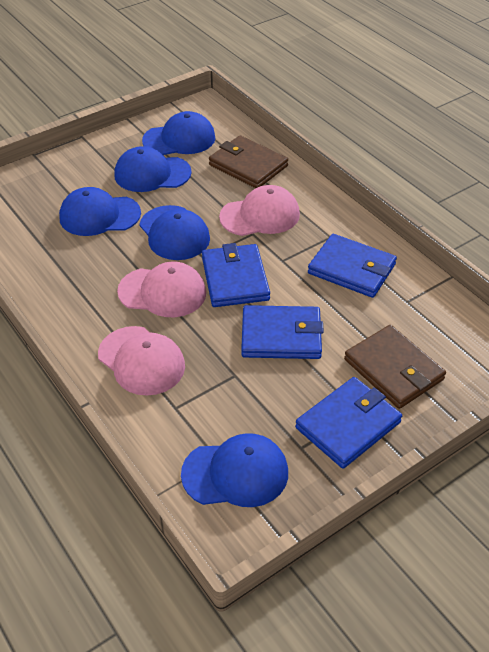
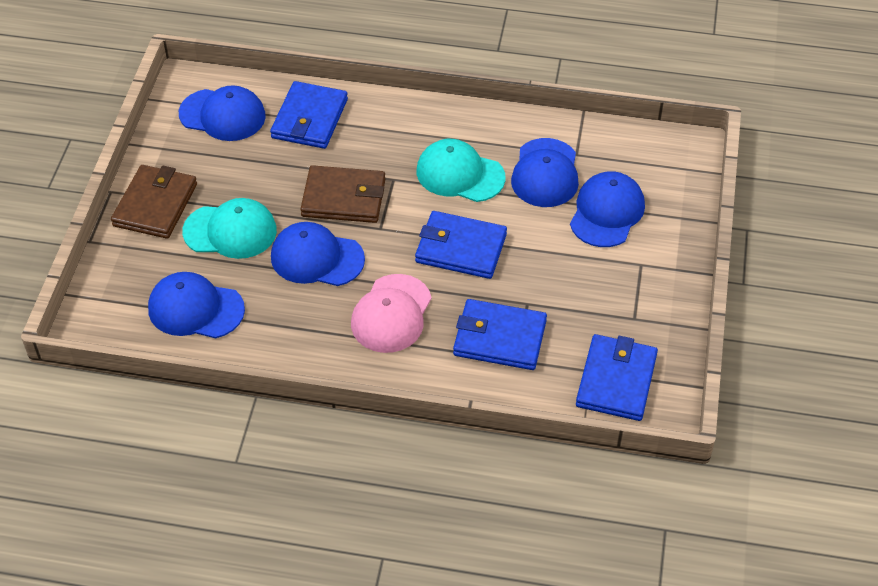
pink cap: 3 -> 1
turquoise cap: 0 -> 2

